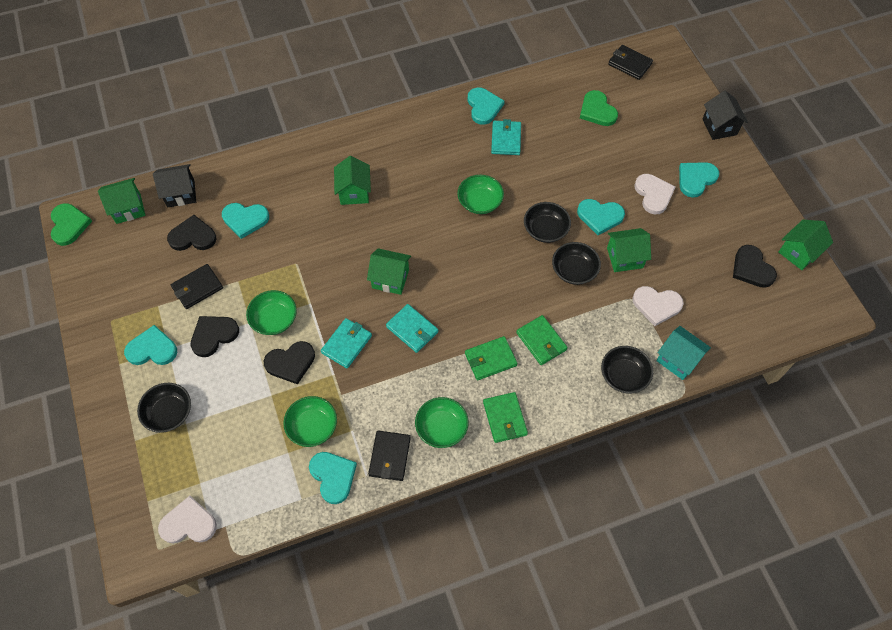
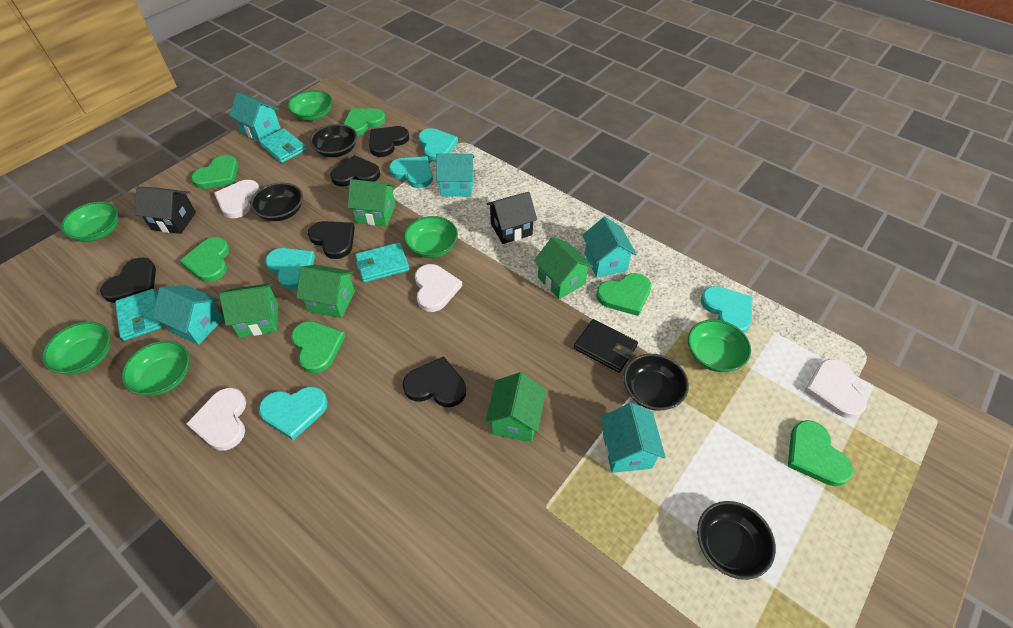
black heart: 4 -> 5
black wallet: 3 -> 1
green bowl: 4 -> 6
green heart: 2 -> 6
green wallet: 3 -> 0
turquoise heart: 6 -> 5
turquoise house: 1 -> 5
white heart: 3 -> 4

